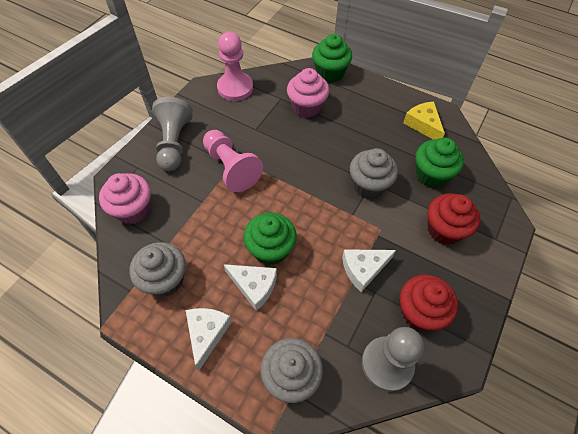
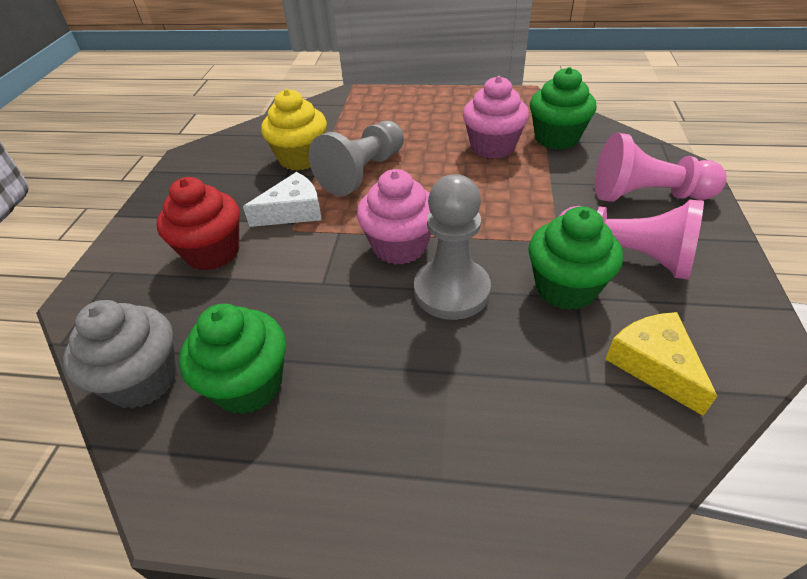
grey cupcake: 3 -> 1
red cupcake: 2 -> 1
white cheese: 3 -> 1
yellow cupcake: 0 -> 1

